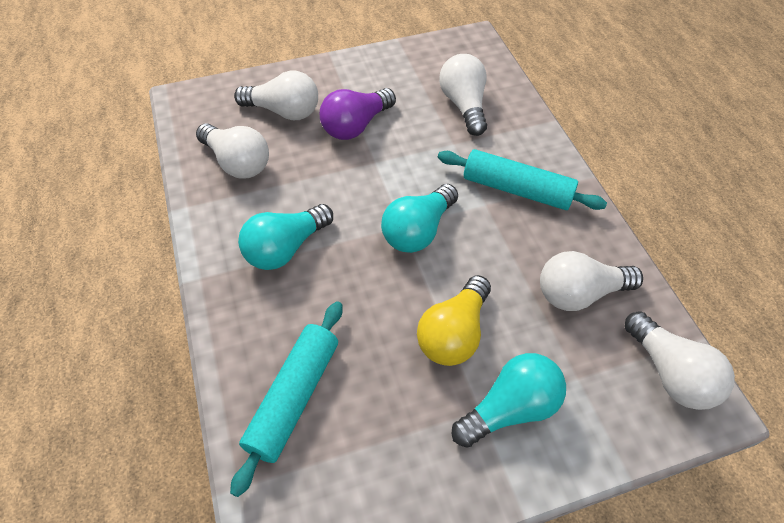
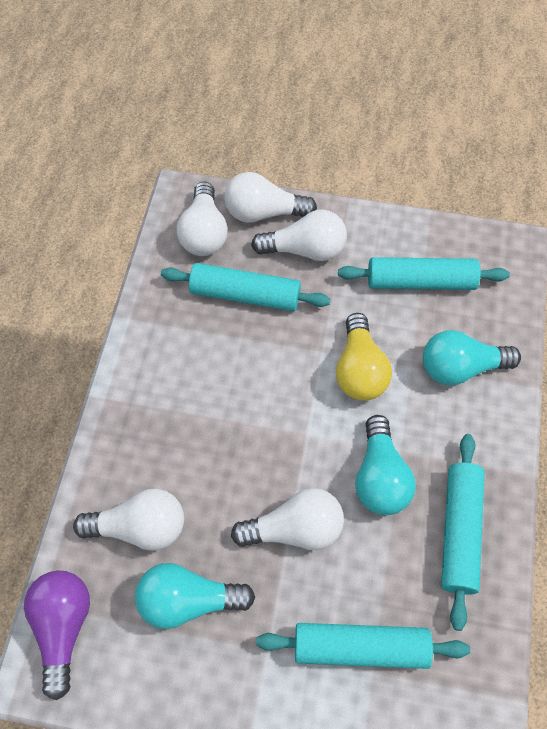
turquoise rolling pin: 2 -> 4

